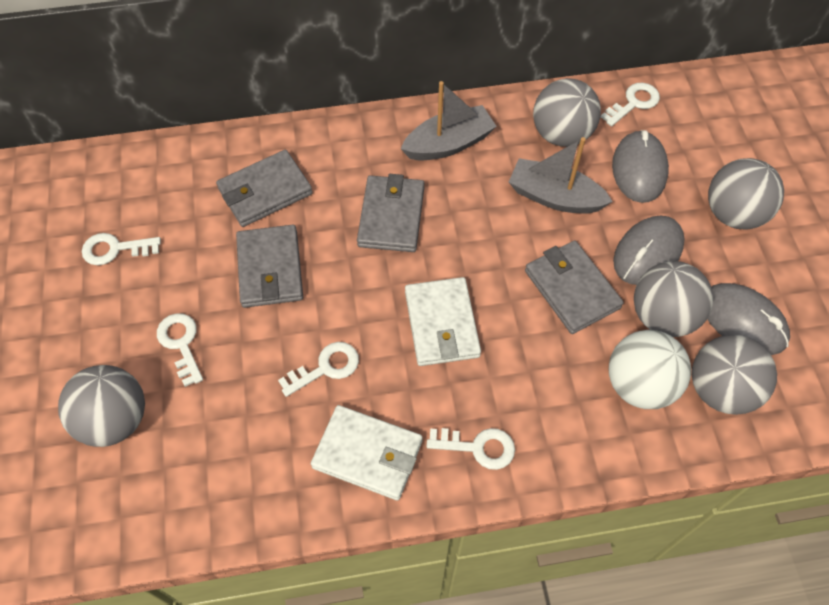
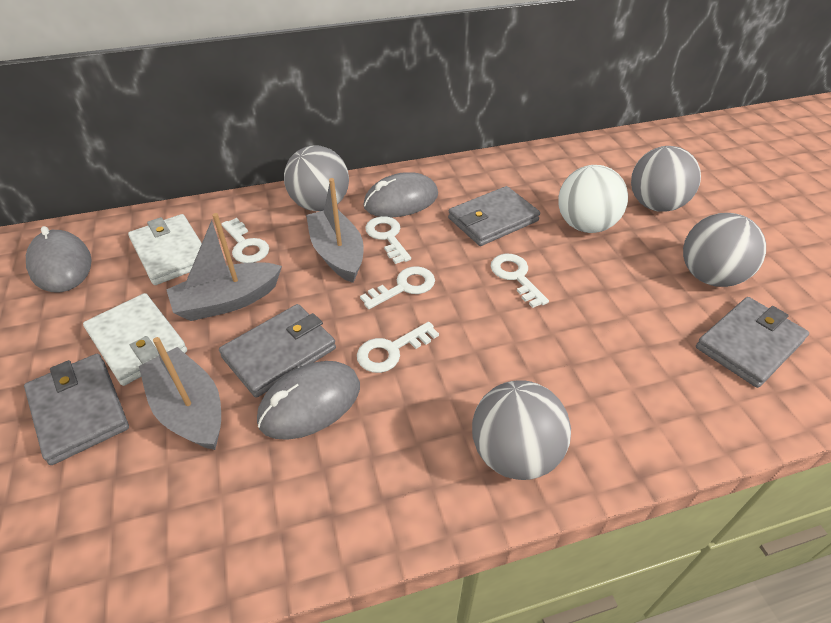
grey ball: 5 -> 4
grey boat: 2 -> 3

